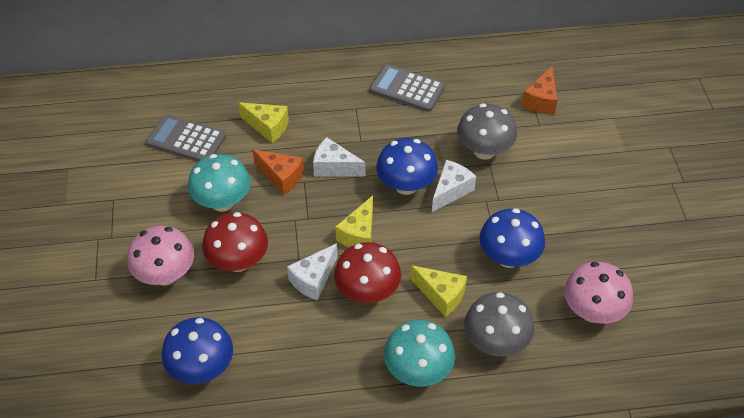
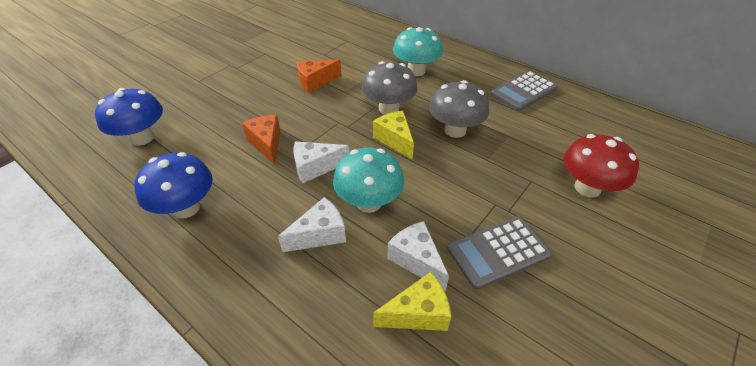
blue mushroom: 3 -> 2
pink mushroom: 2 -> 0
red mushroom: 2 -> 1
yellow cheese: 3 -> 2

